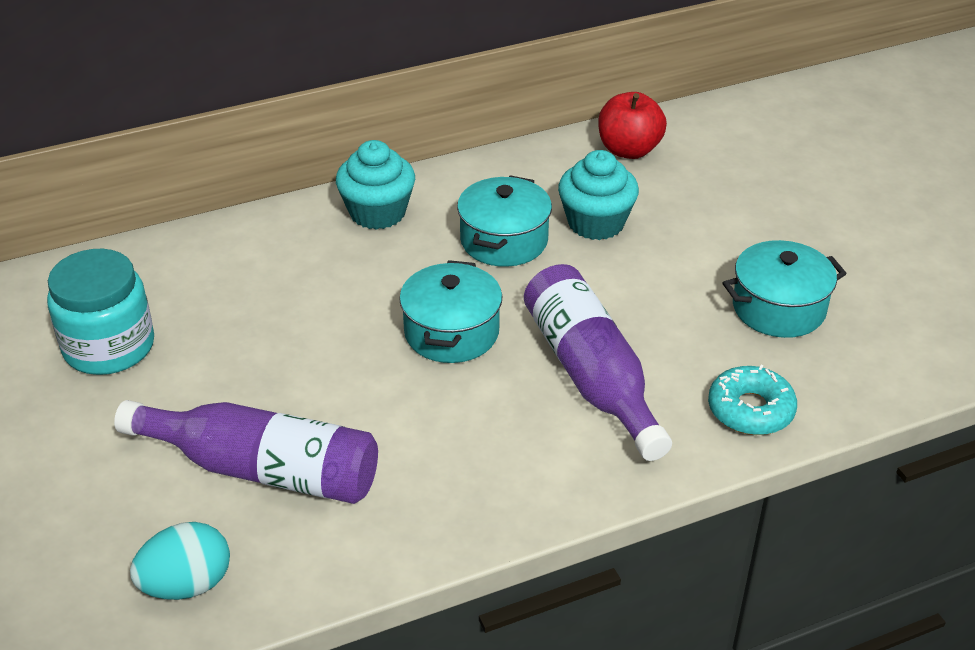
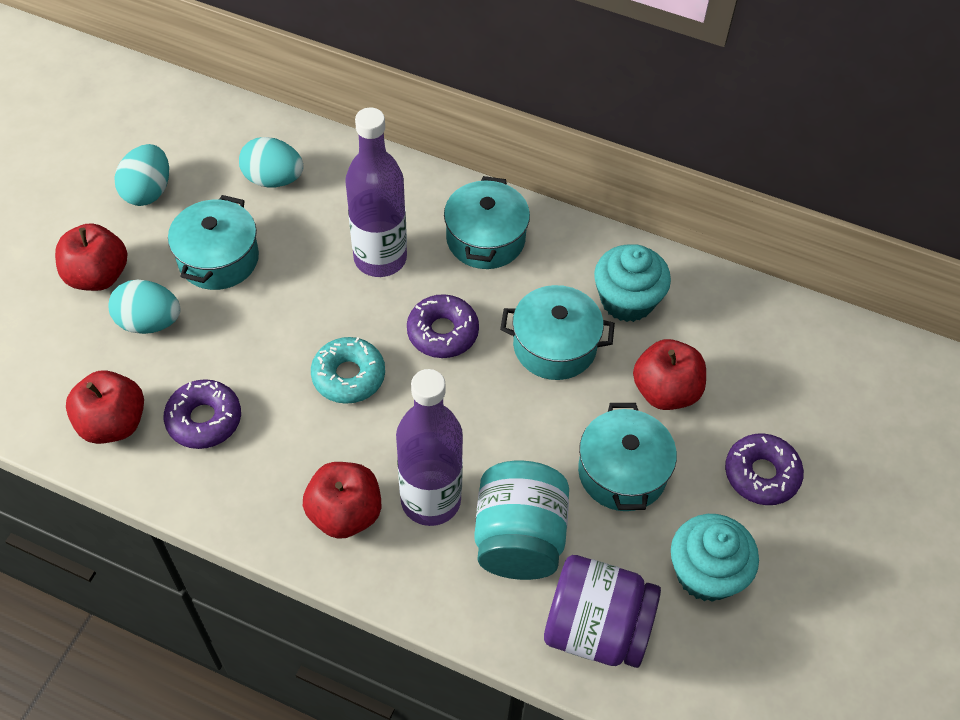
purple donut: 0 -> 3
purple jar: 0 -> 1
red apple: 1 -> 4
turquoise egg: 1 -> 3
turquoise pot: 3 -> 4

